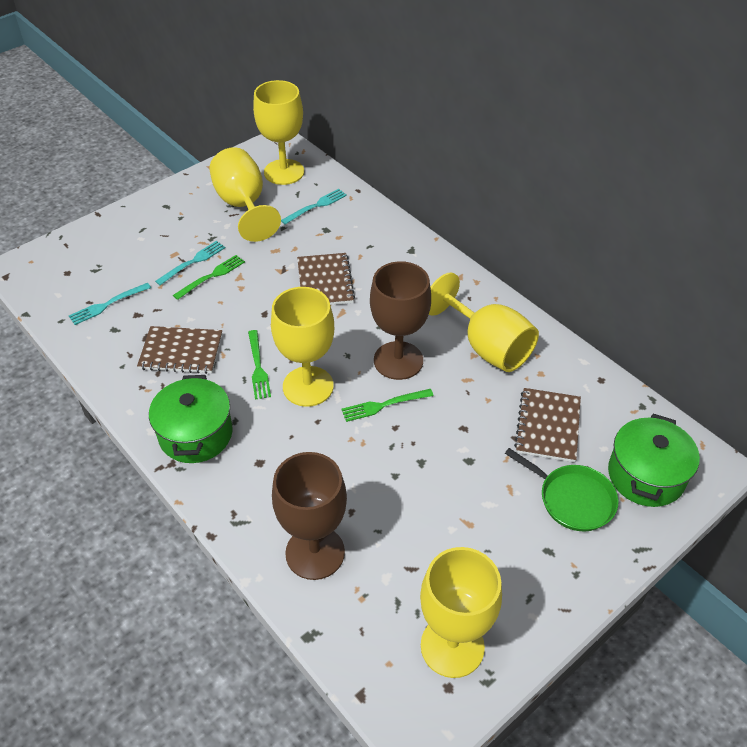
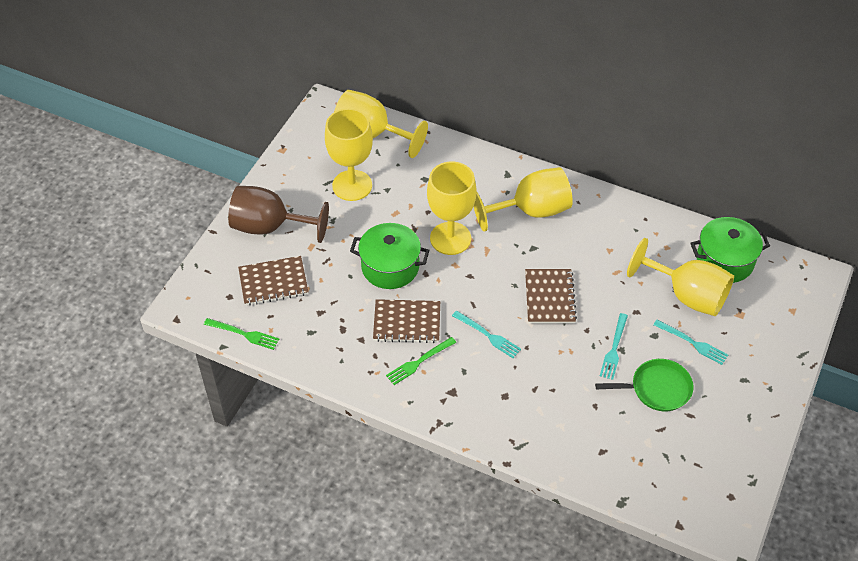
brown goblet: 2 -> 1
green fork: 3 -> 2

